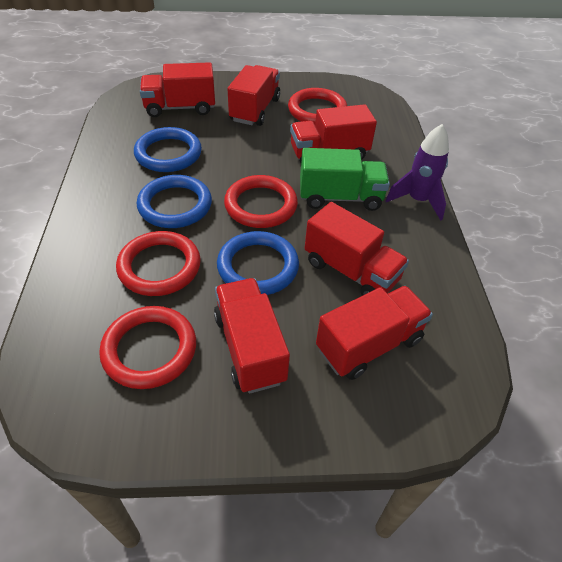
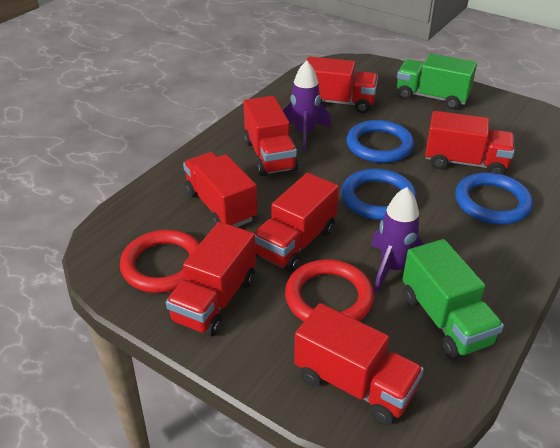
green truck: 1 -> 2
purple rocket: 1 -> 2
red ring: 4 -> 2
red truck: 6 -> 7

